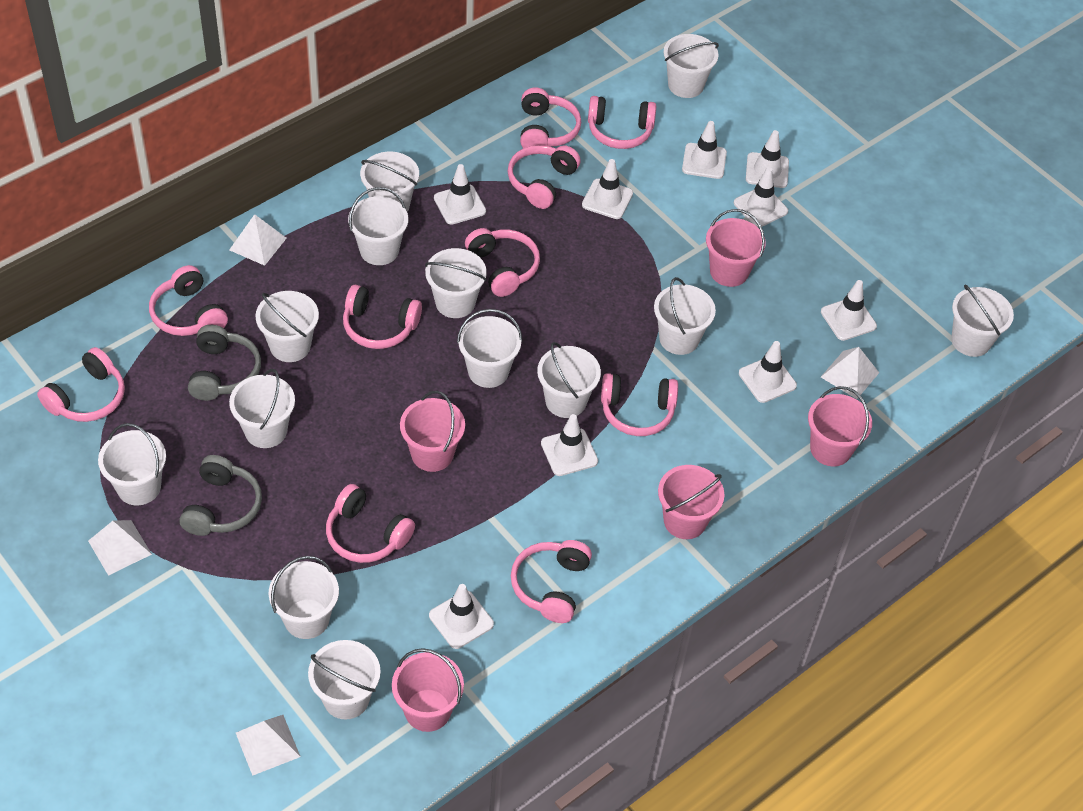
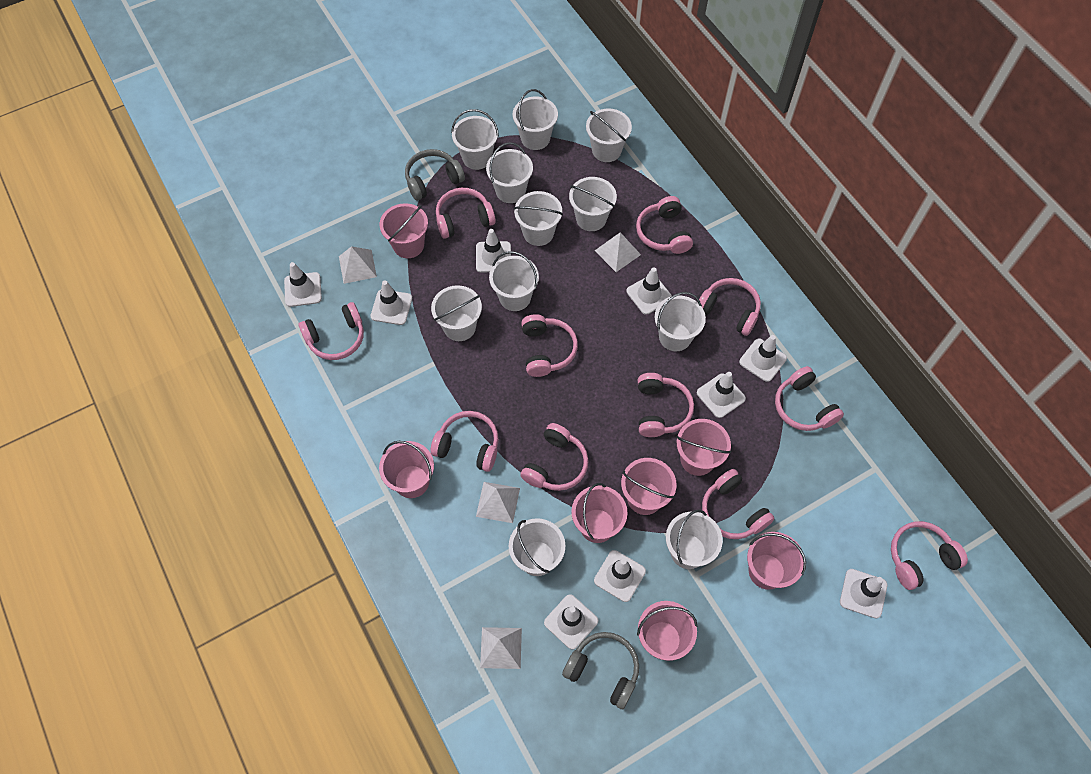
pink bucket: 5 -> 7
pink headphones: 10 -> 11
white bucket: 13 -> 11

